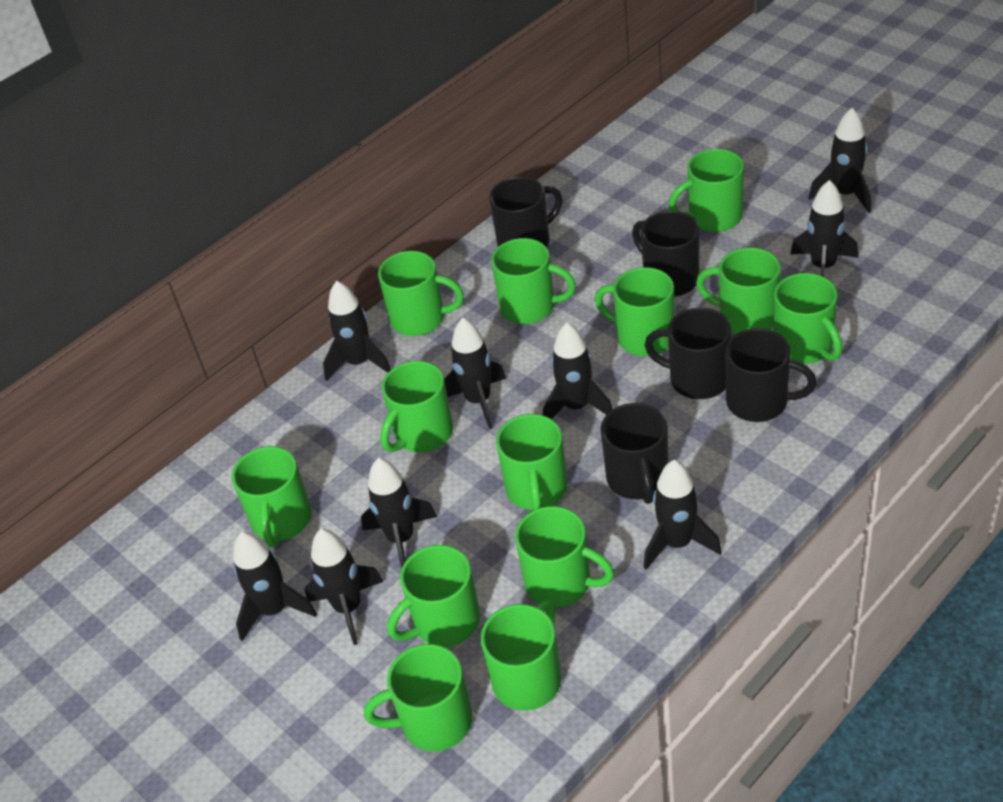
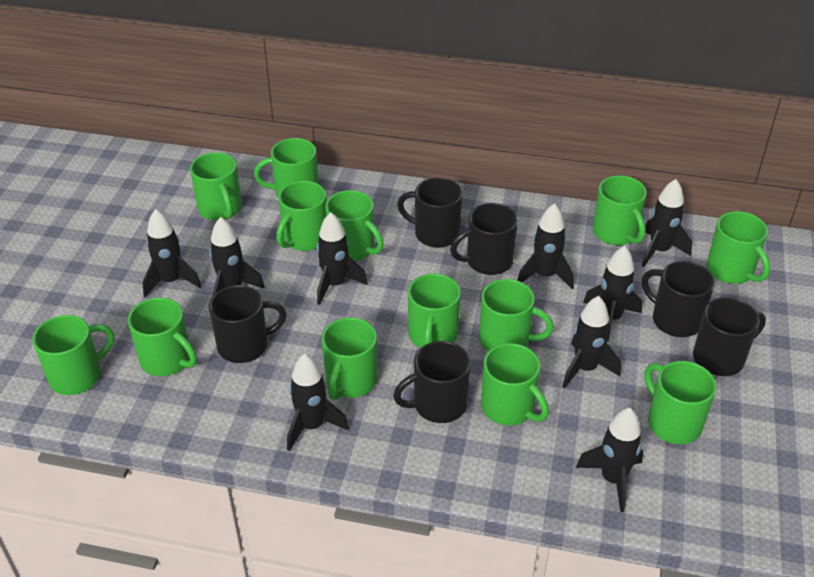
black mug: 5 -> 6

